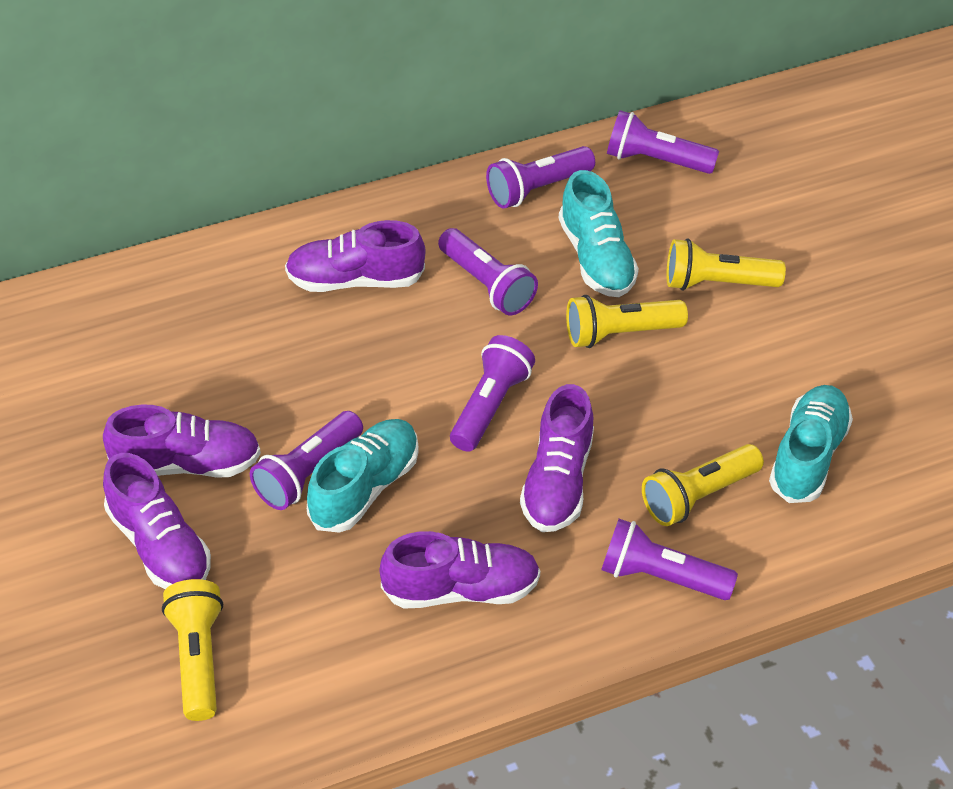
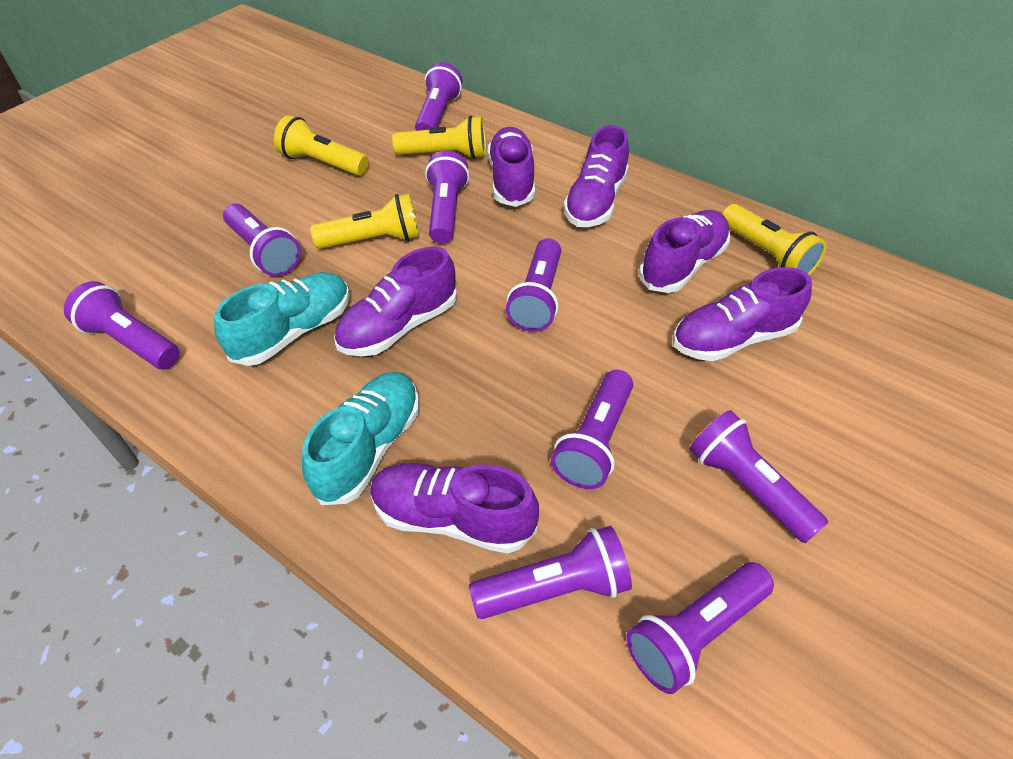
purple flashlight: 6 -> 9
purple shoe: 5 -> 6
turquoise shoe: 3 -> 2

